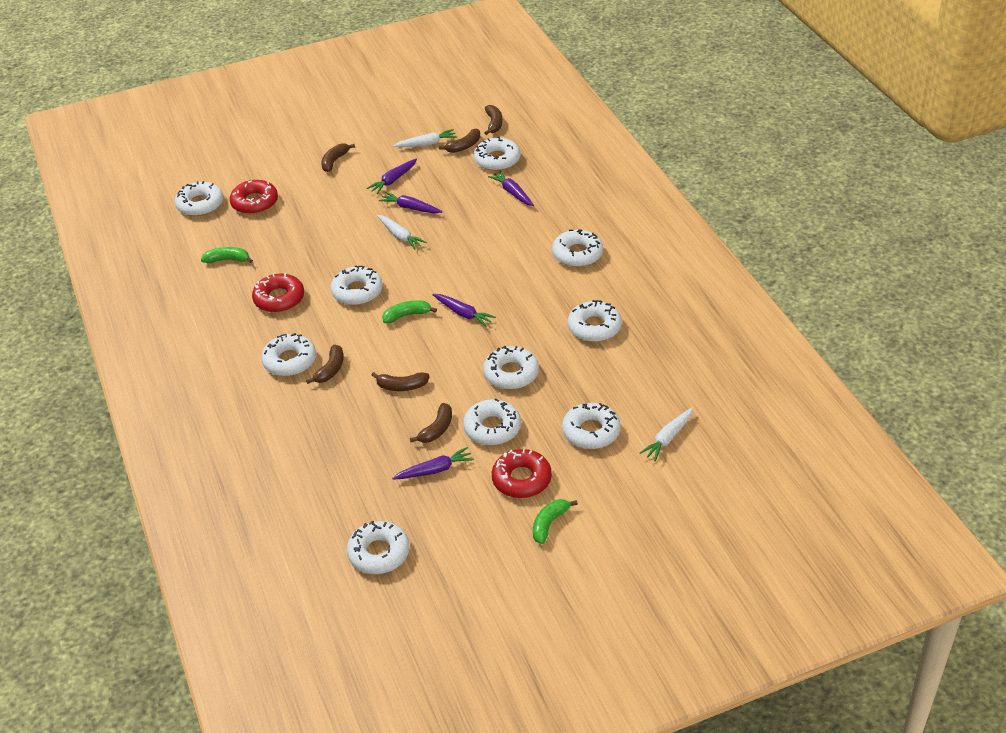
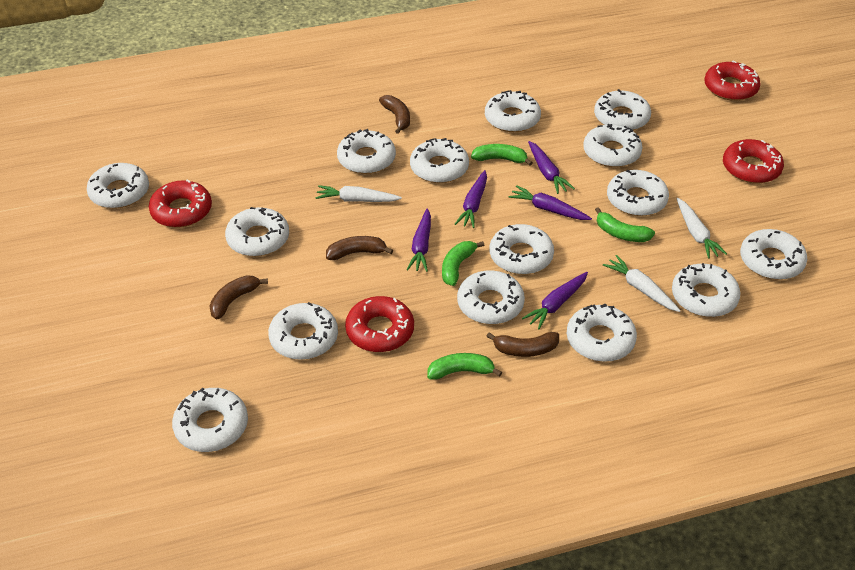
brown banana: 6 -> 4
green banana: 3 -> 4
red donut: 3 -> 4
white donut: 10 -> 15

